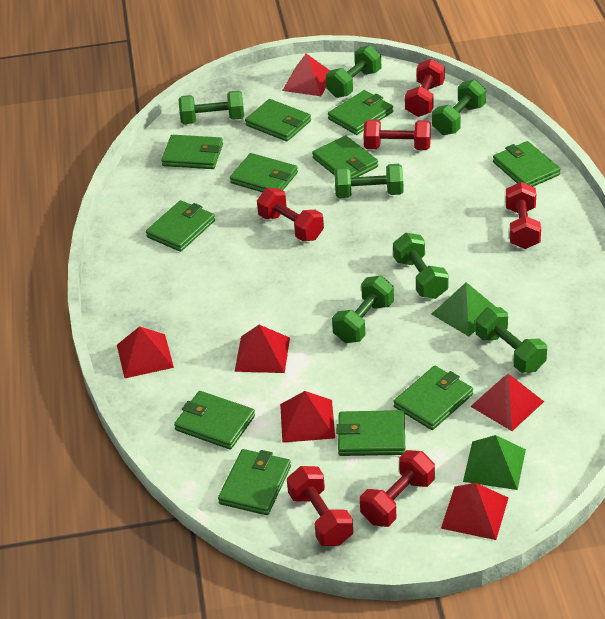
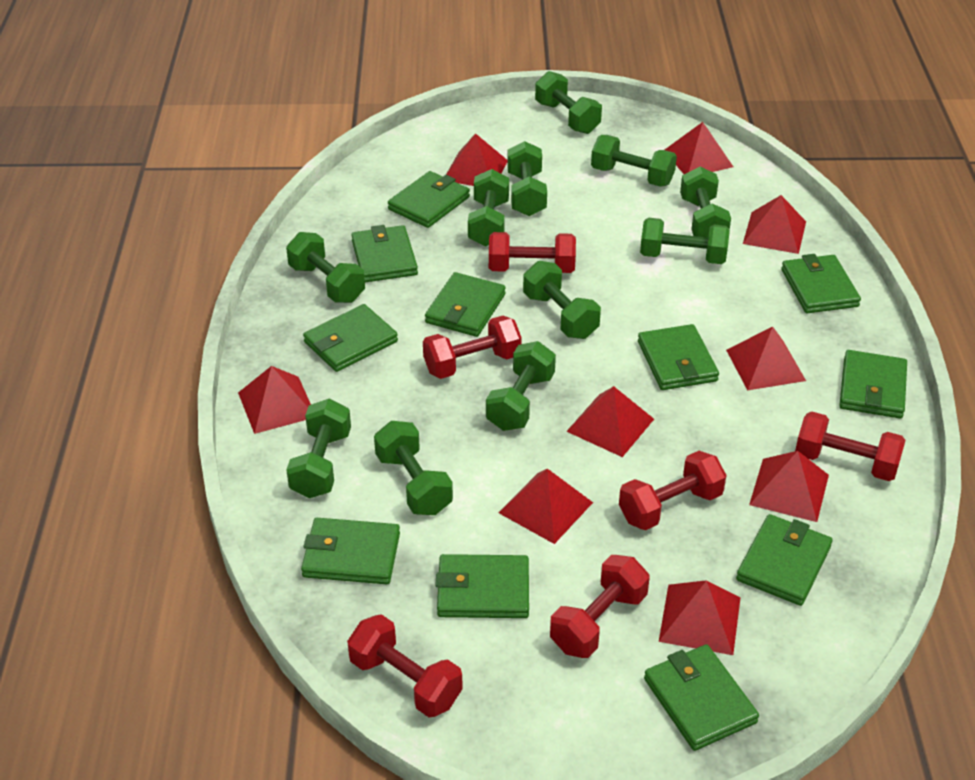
green dumbbell: 7 -> 11
green pyramid: 2 -> 0
red pyramid: 6 -> 9

